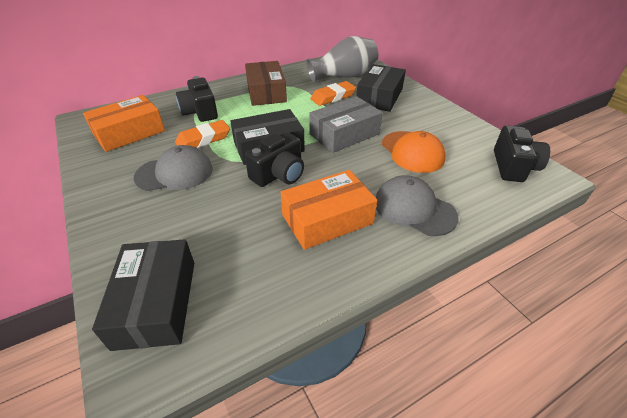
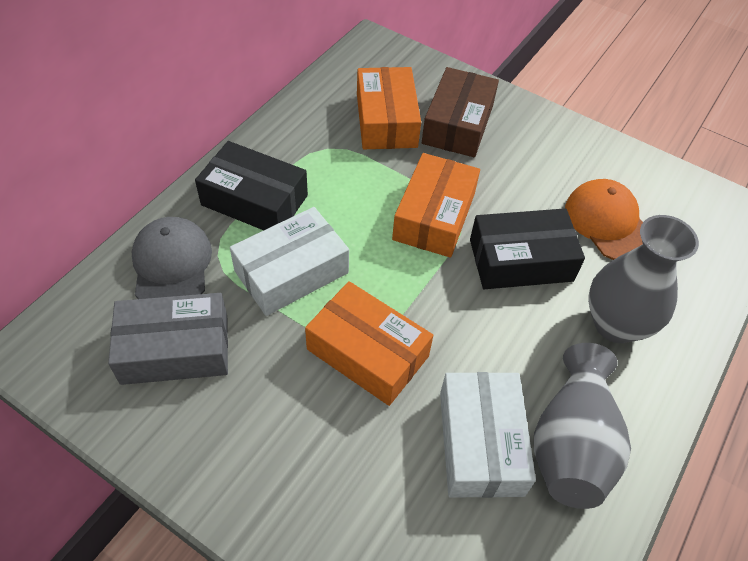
black box: 3 -> 2
black camera: 3 -> 0
grey cap: 2 -> 1
grey vase: 1 -> 2
orange box: 2 -> 3
orange eraser: 2 -> 0
white box: 0 -> 2

